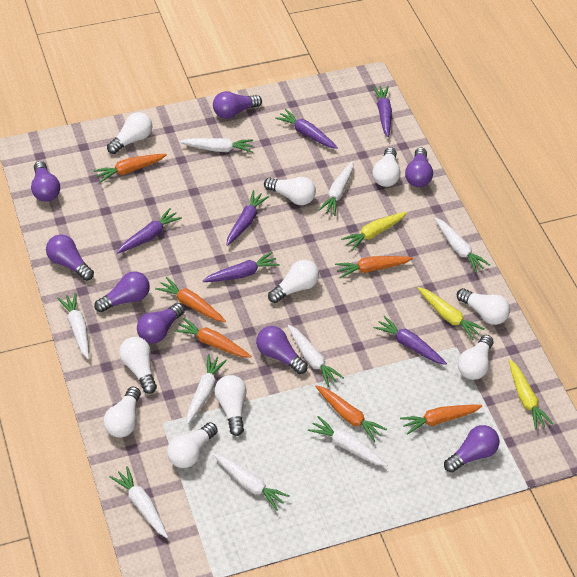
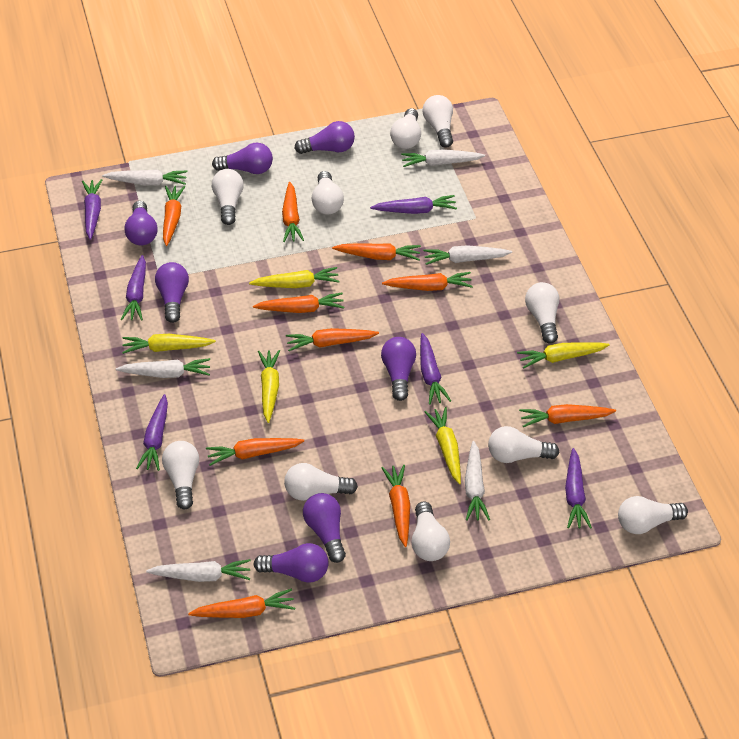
orange carrot: 6 -> 10
purple light bulb: 8 -> 7
white carrot: 9 -> 6
yellow carrot: 3 -> 5

